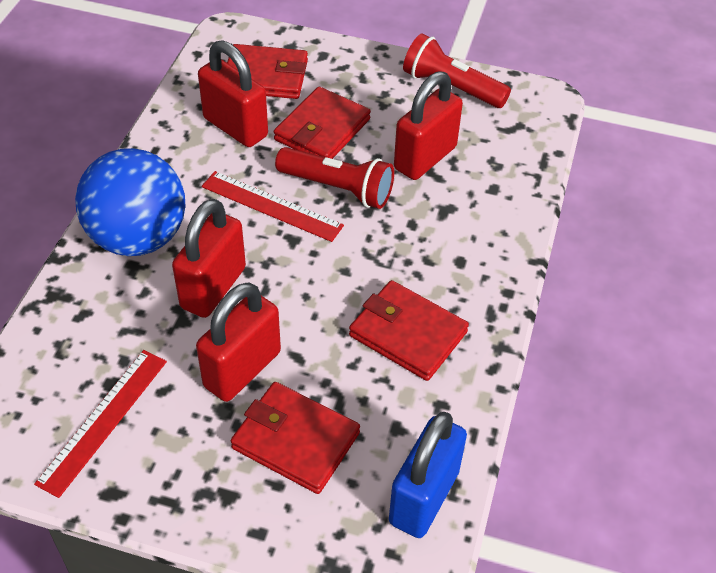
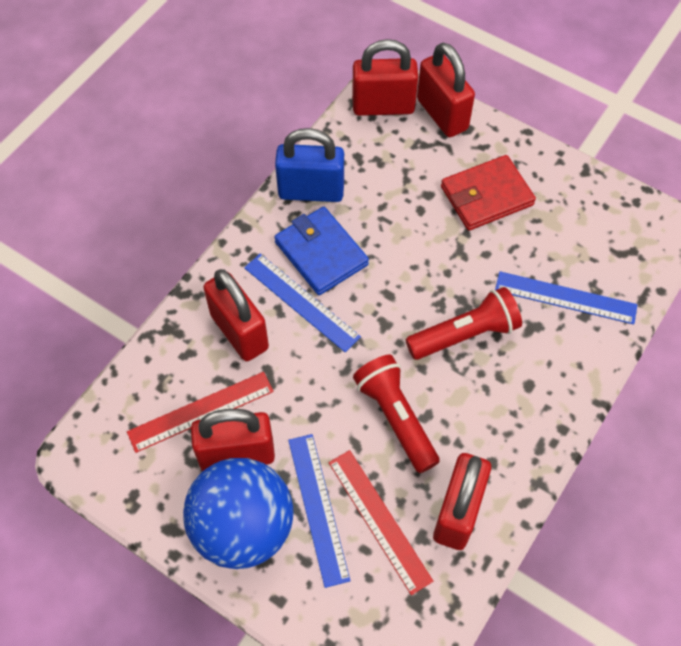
blue ruler: 0 -> 3
blue wallet: 0 -> 1
red padlock: 4 -> 5
red wallet: 4 -> 1

